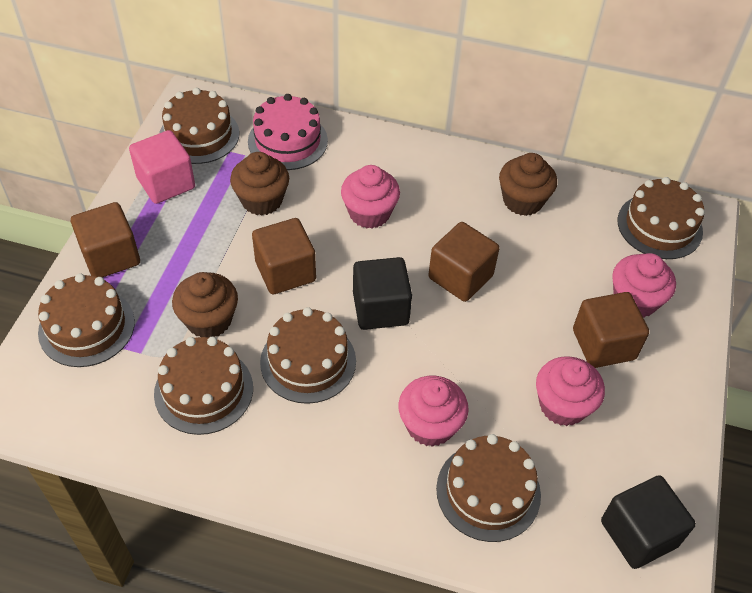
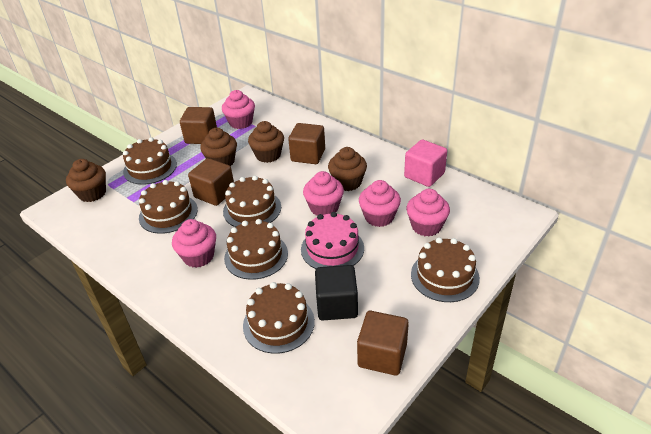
black cube: 2 -> 1
brown cupcake: 3 -> 4
pink cupcake: 4 -> 5

